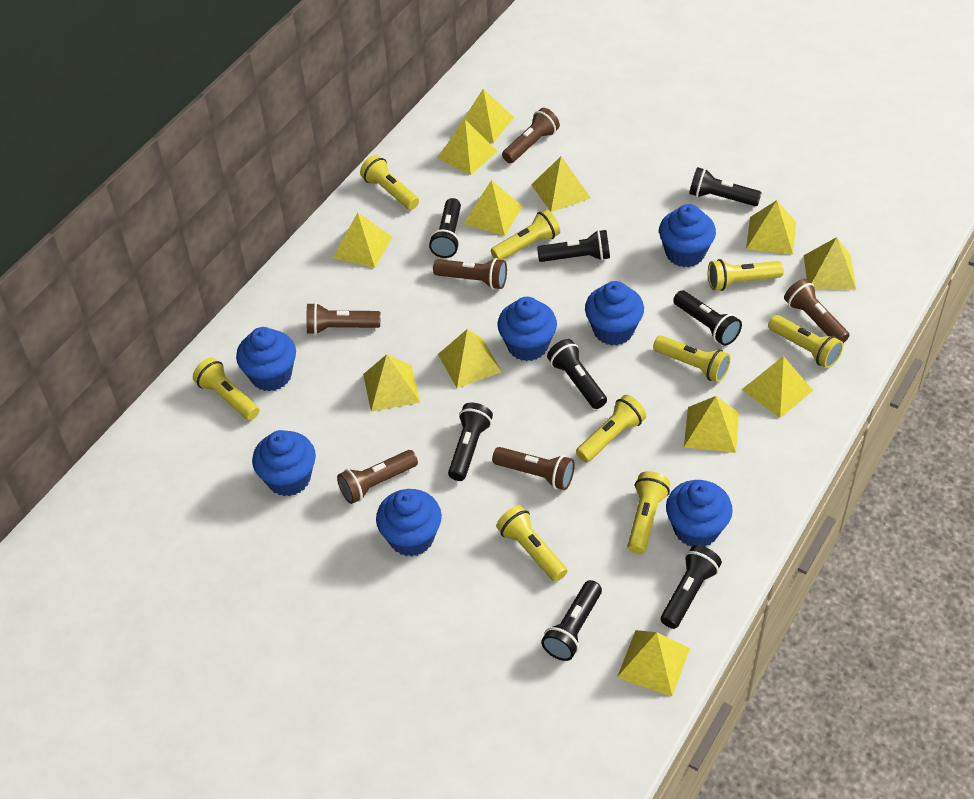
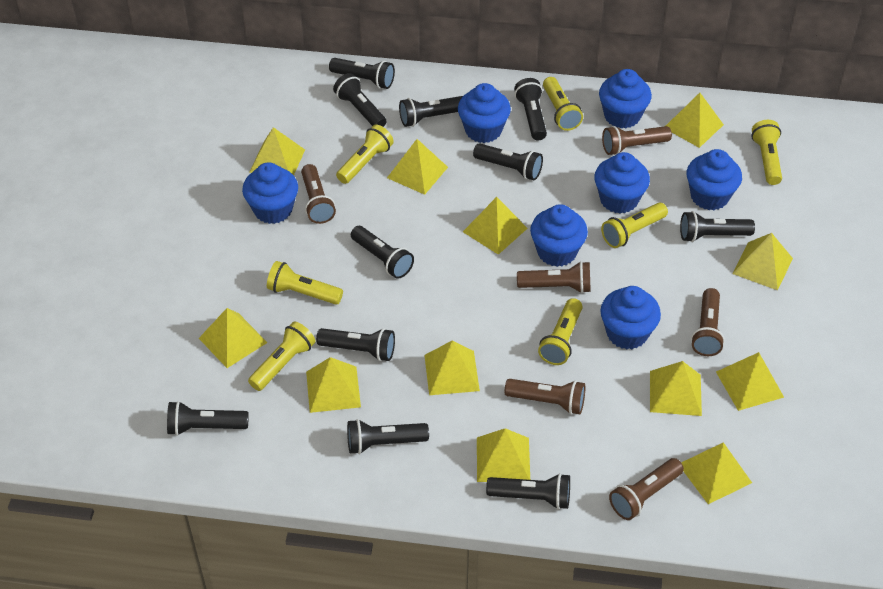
black flashlight: 8 -> 11
yellow flashlight: 9 -> 7

